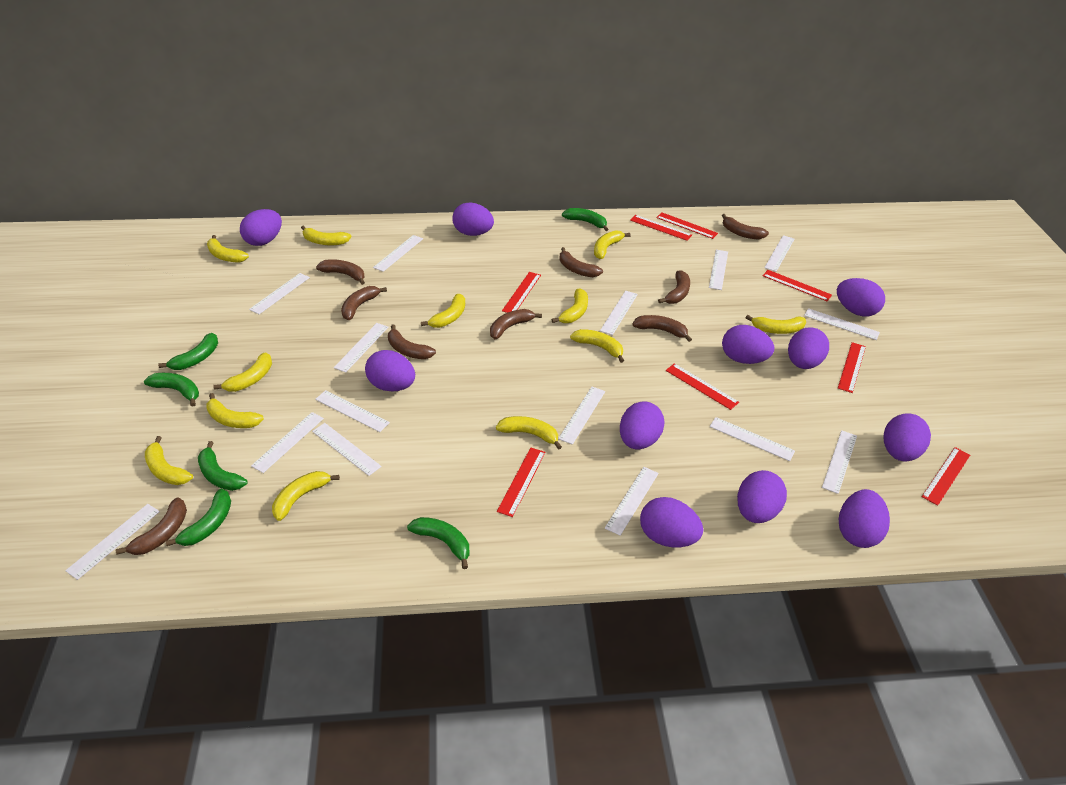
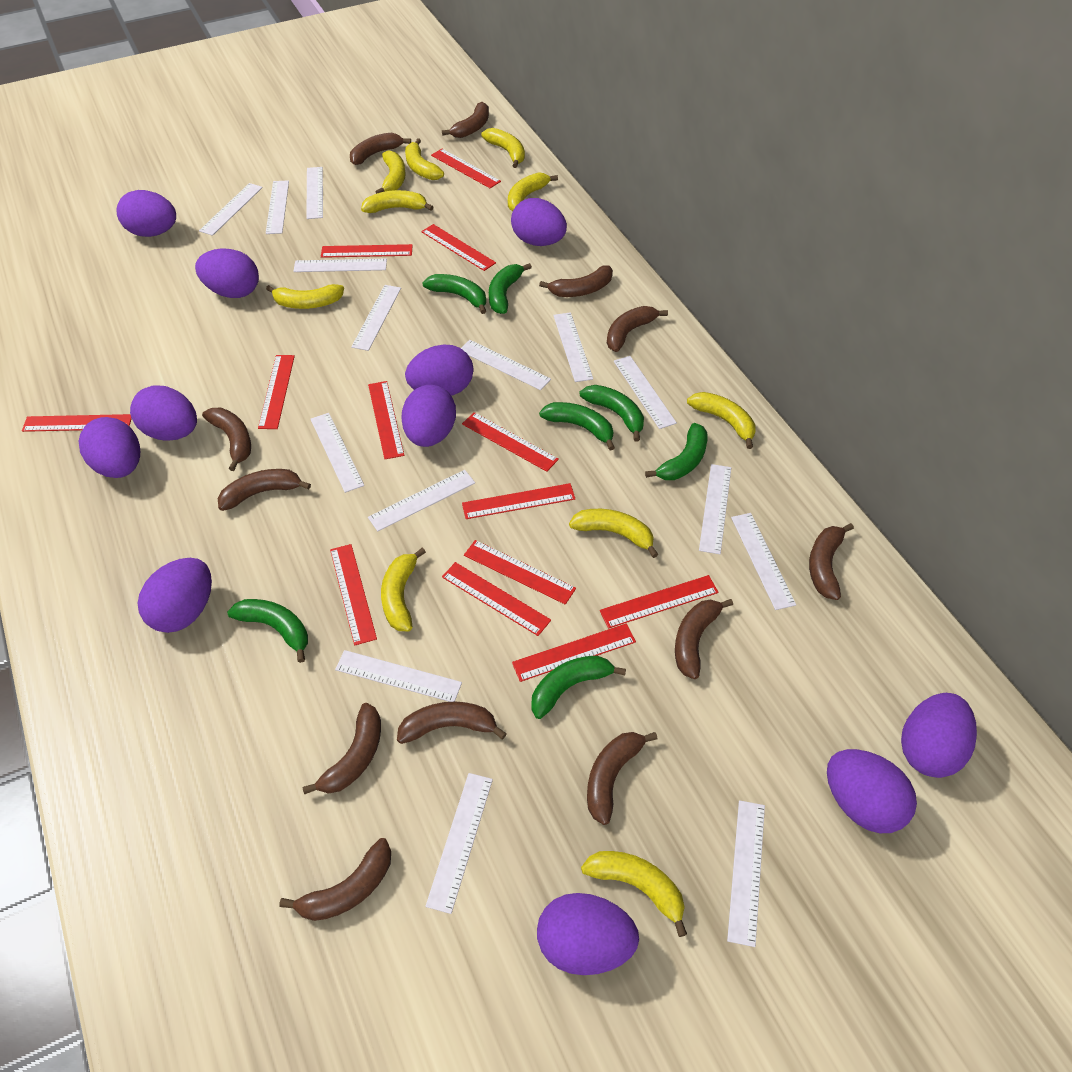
brown banana: 9 -> 12
green banana: 6 -> 7
red ruler: 8 -> 13
yellow banana: 12 -> 10

